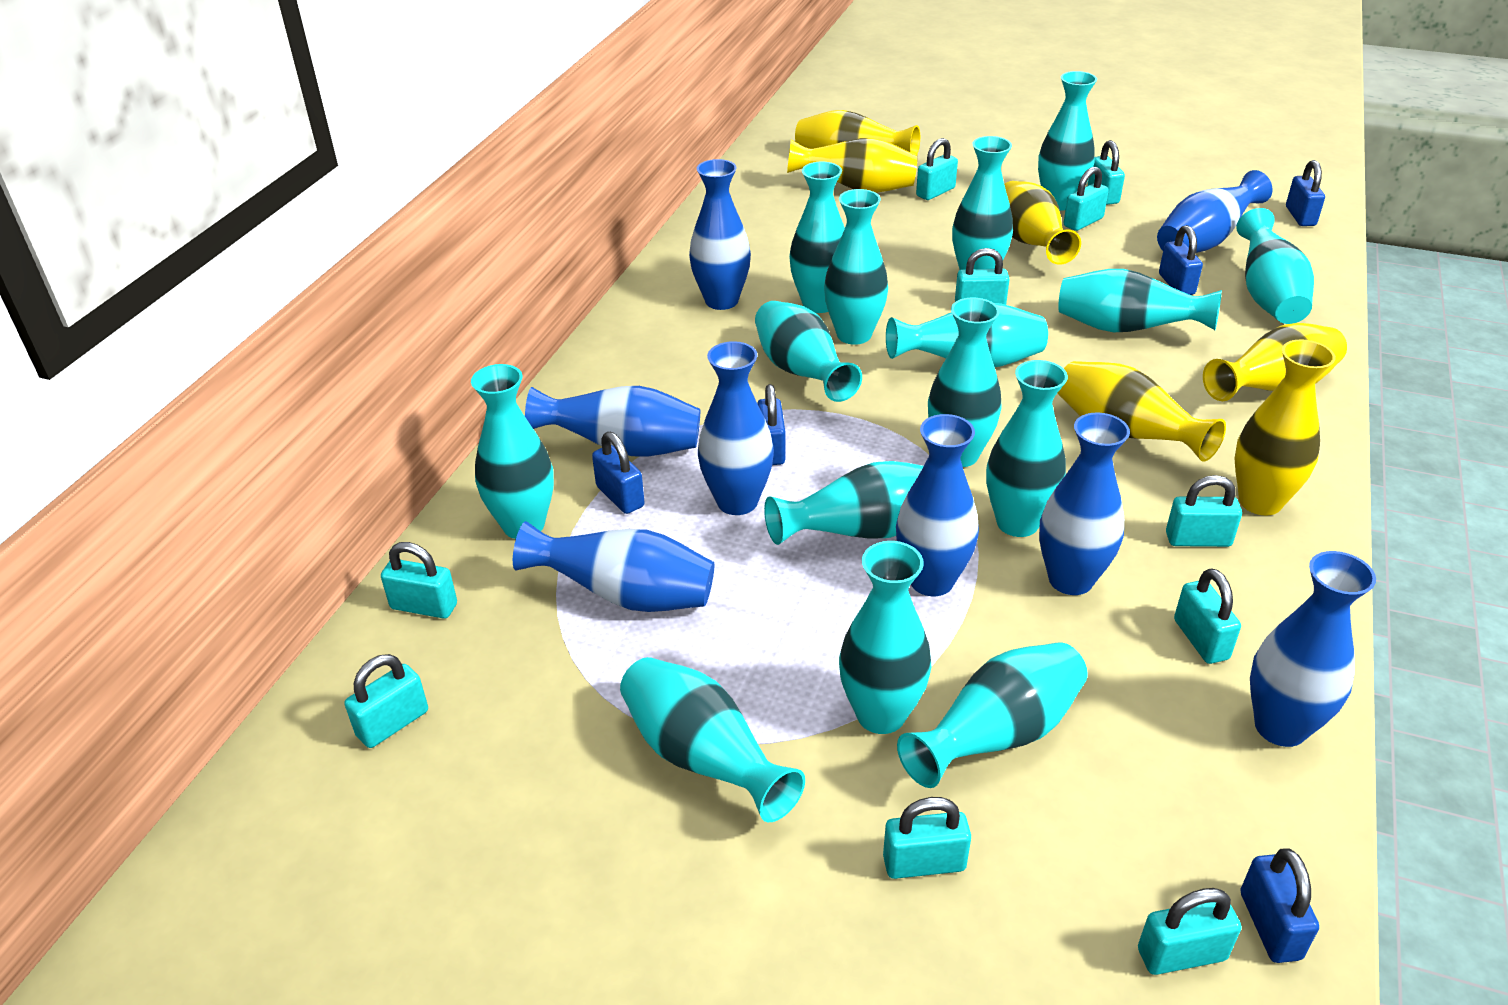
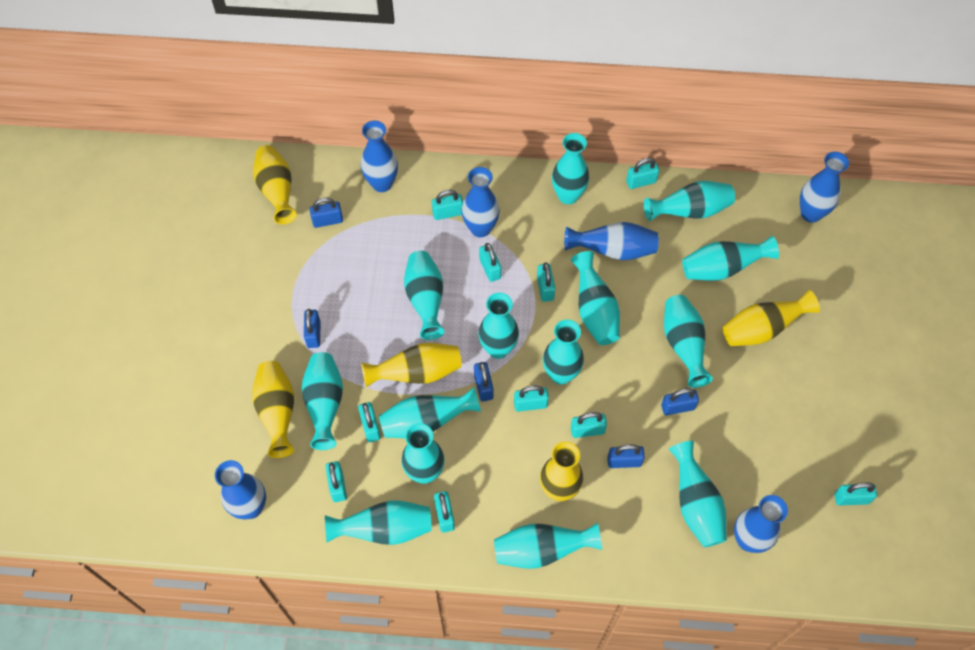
blue vase: 8 -> 6
turquoise vase: 15 -> 14
yellow vase: 6 -> 5

